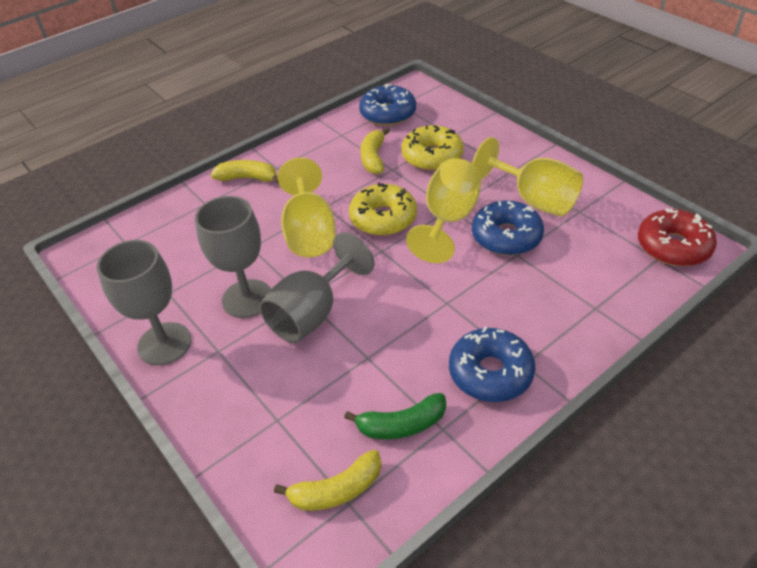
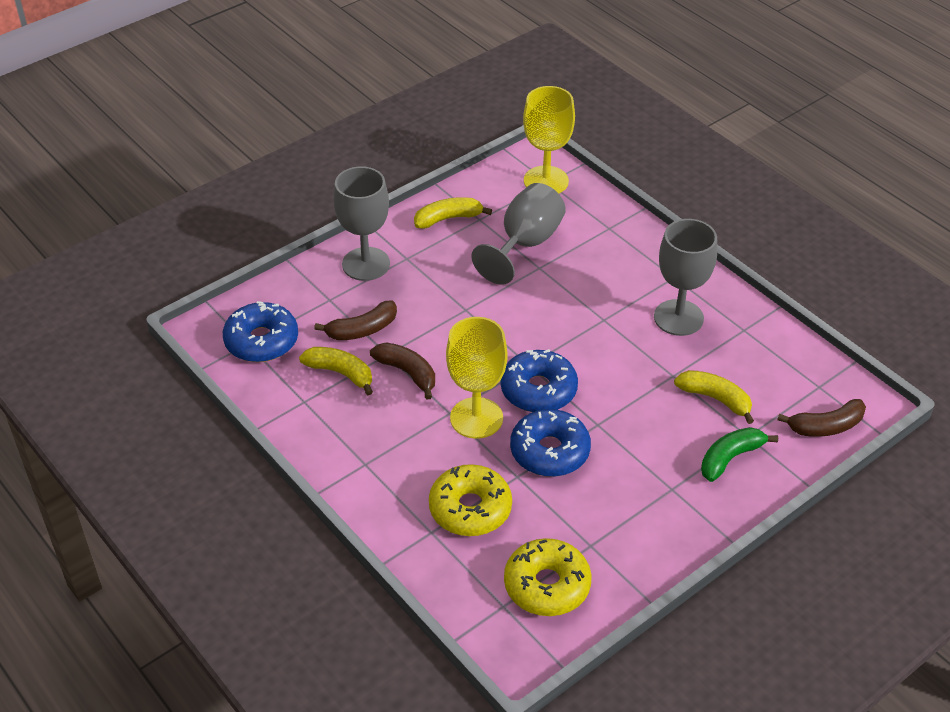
brown banana: 0 -> 3
red donut: 1 -> 0
yellow goblet: 3 -> 2

